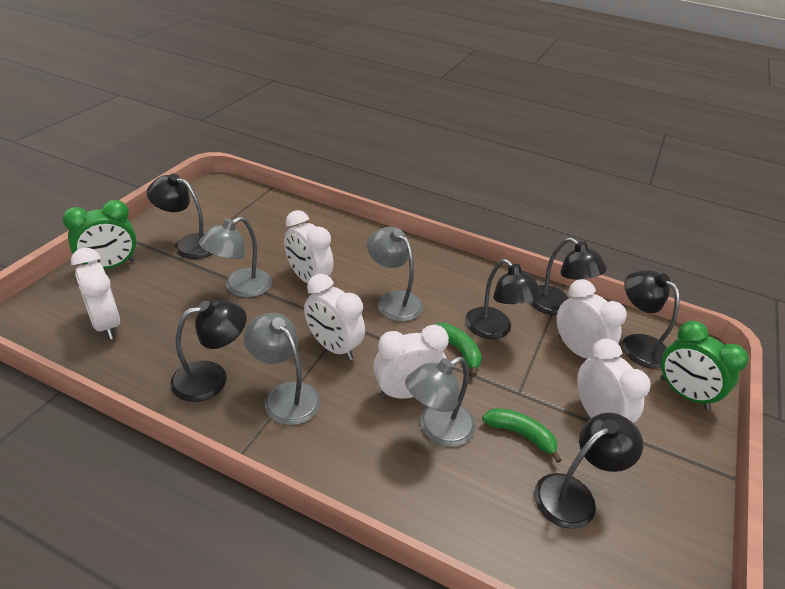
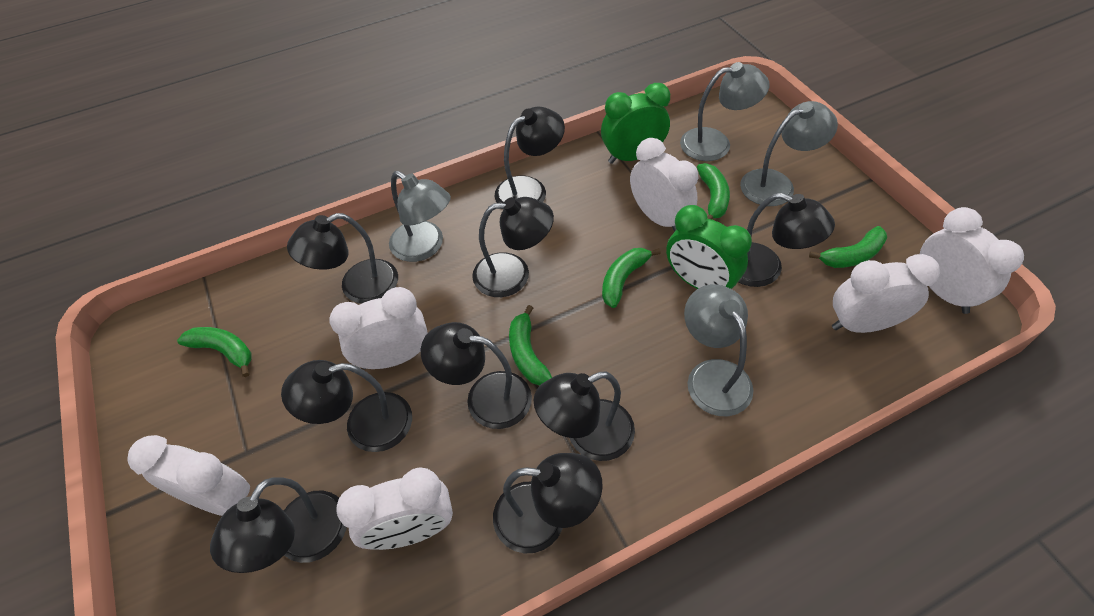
black lamp: 6 -> 9
green banana: 2 -> 5

